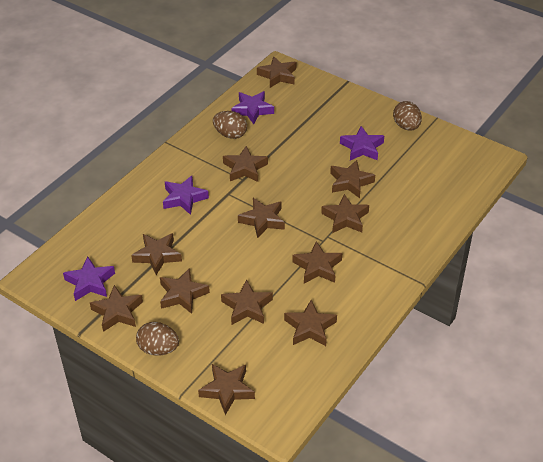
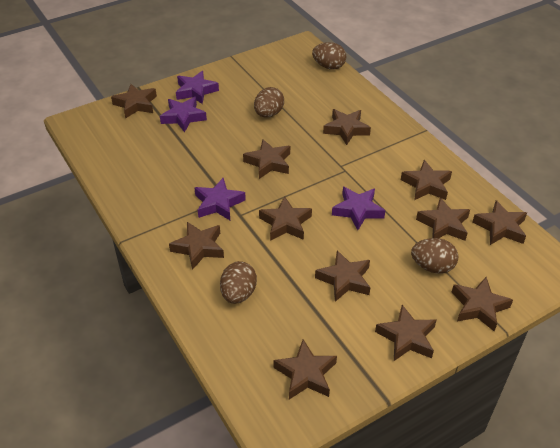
brown egg: 3 -> 4

